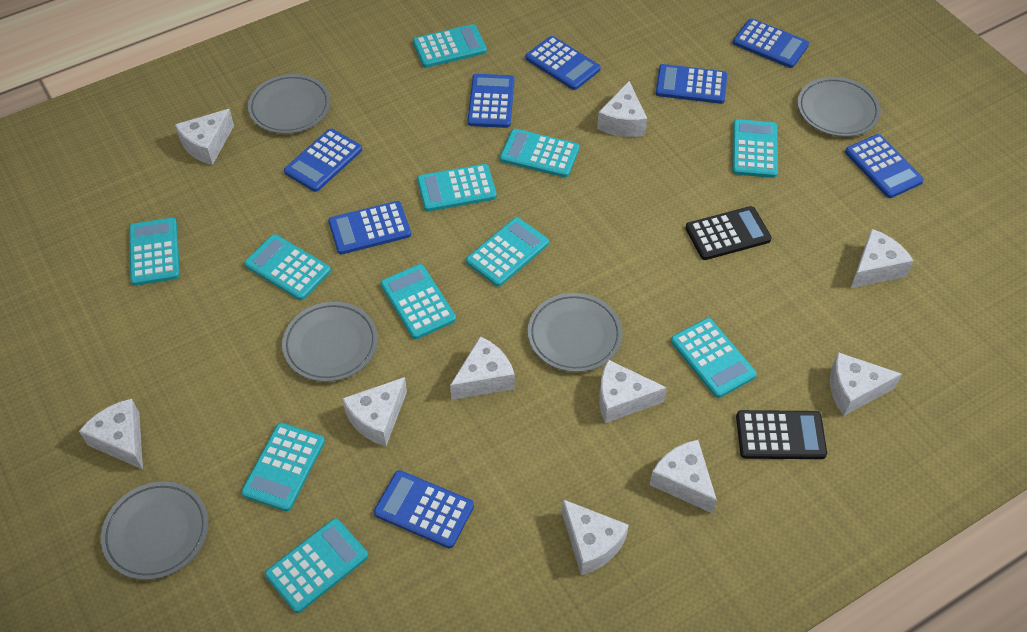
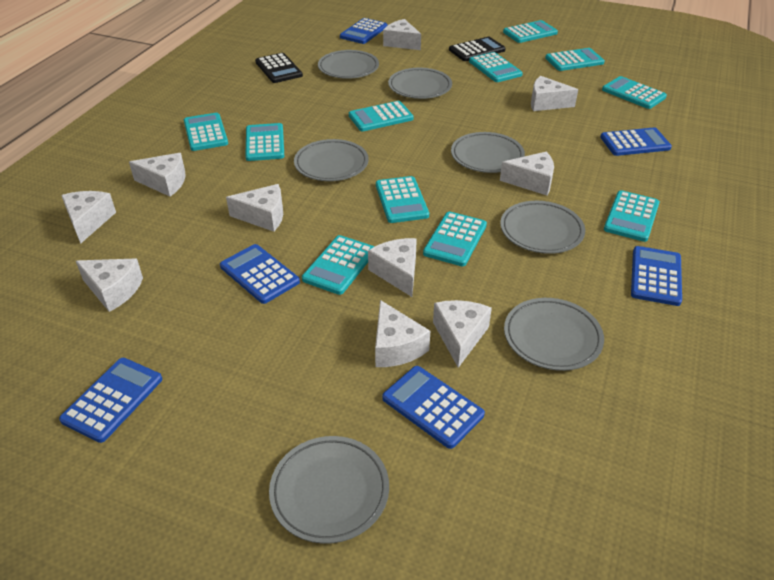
blue calculator: 8 -> 6
grey plate: 5 -> 7

